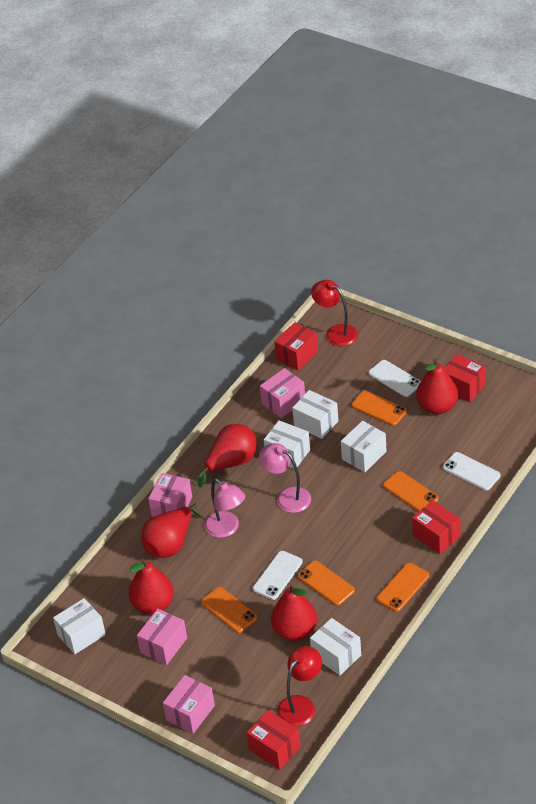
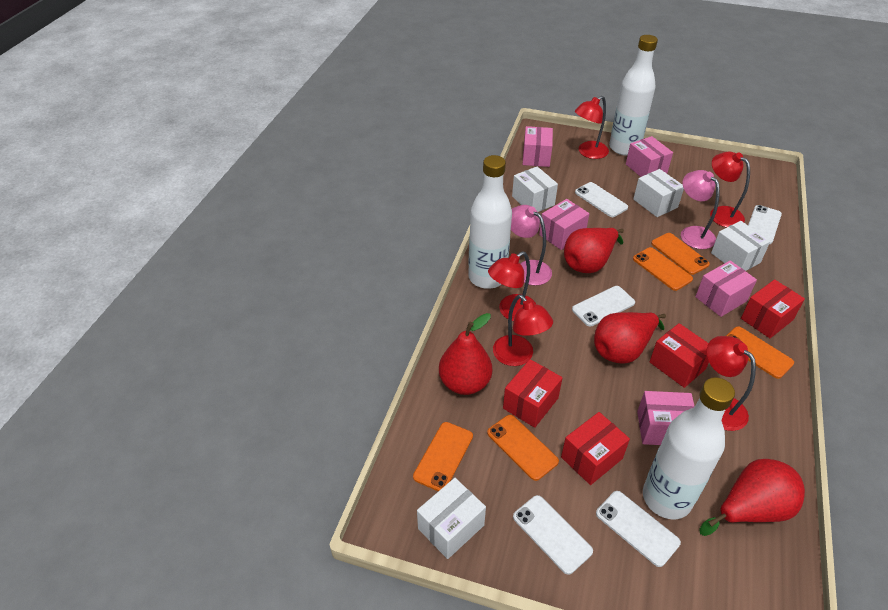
pink box: 4 -> 5
red lamp: 2 -> 5
red pear: 5 -> 4
white bottle: 0 -> 3
white box: 5 -> 4
white phone: 3 -> 5

